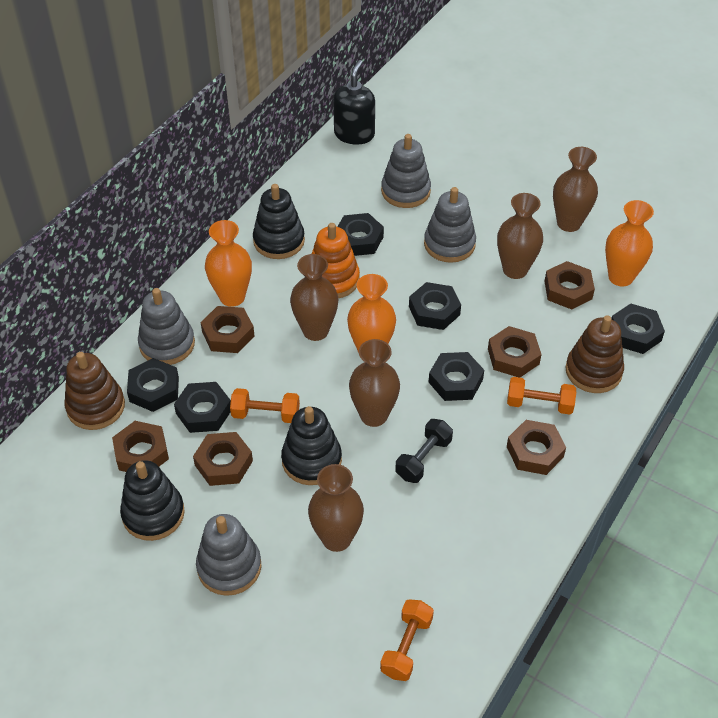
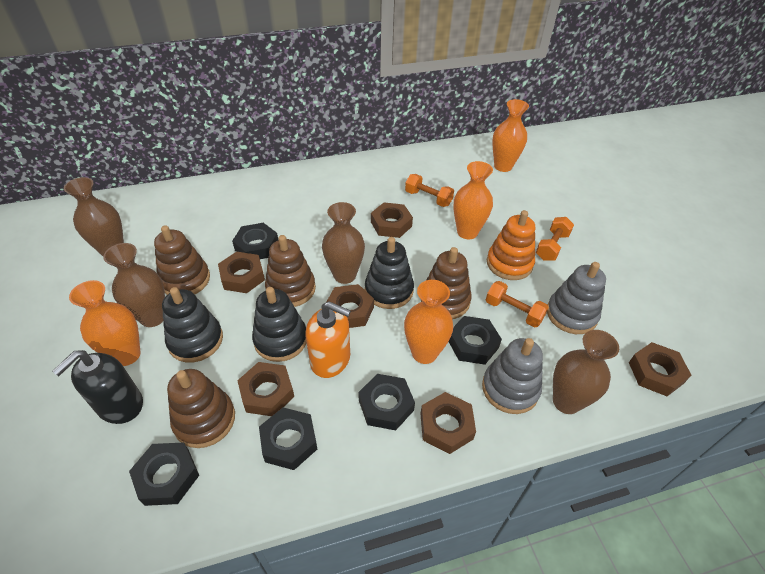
black dumbbell: 1 -> 0
black nut: 6 -> 5
brown stacking toy: 2 -> 4
brown vase: 5 -> 4
grey stacking toy: 4 -> 2
orange soap dispenser: 0 -> 1
orange vase: 3 -> 4

